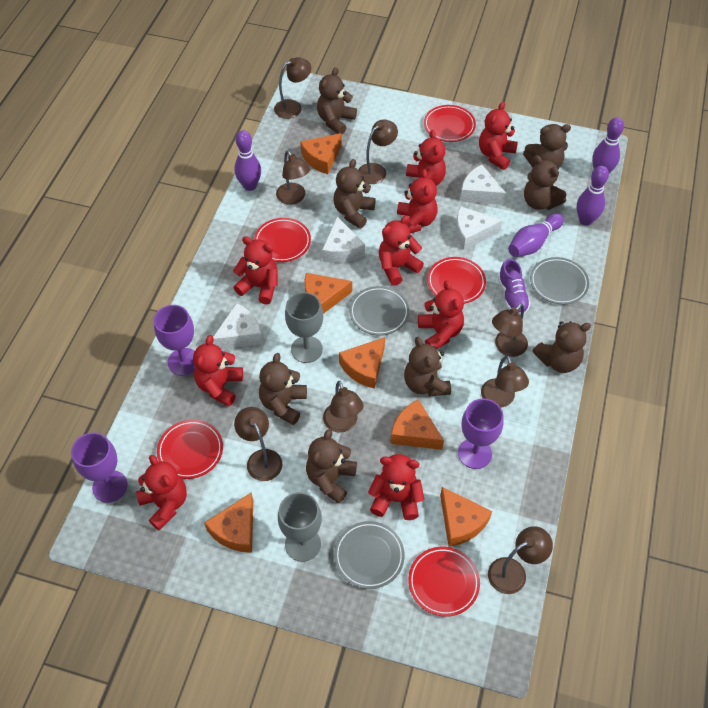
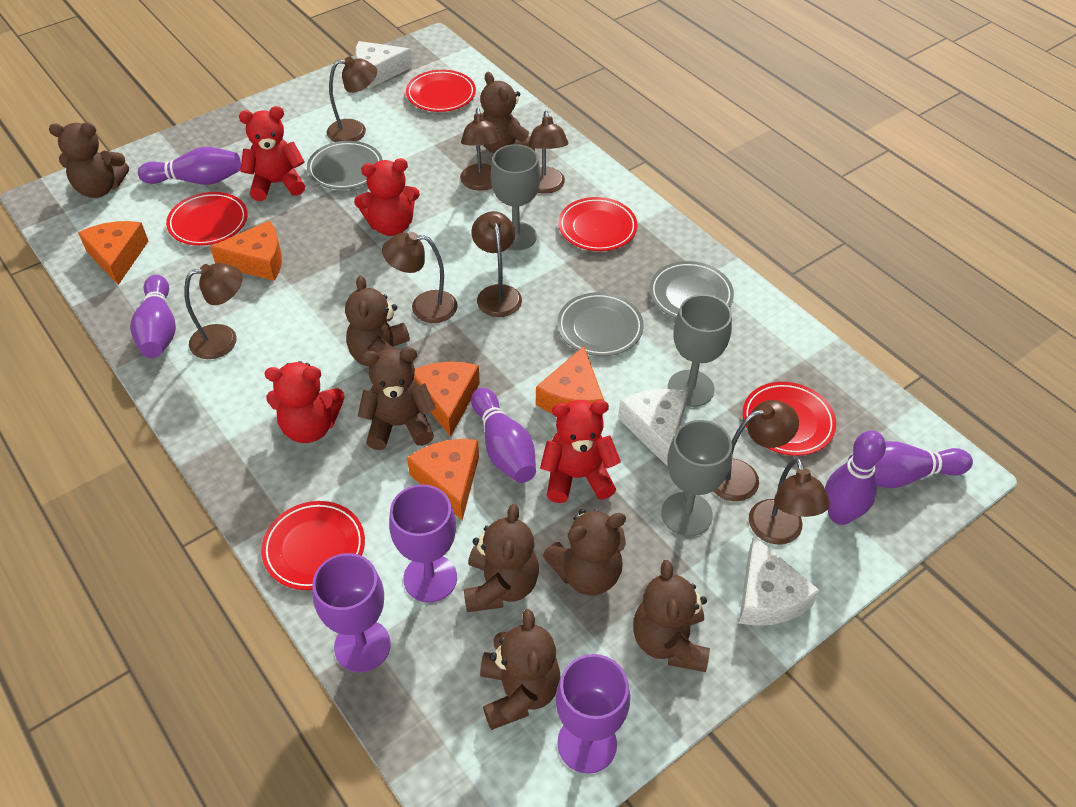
grey goblet: 2 -> 3
orange cheese: 6 -> 5
purple bowling pin: 4 -> 5
purple shoe: 1 -> 0
red teddy bear: 9 -> 4
white cheese: 4 -> 3

